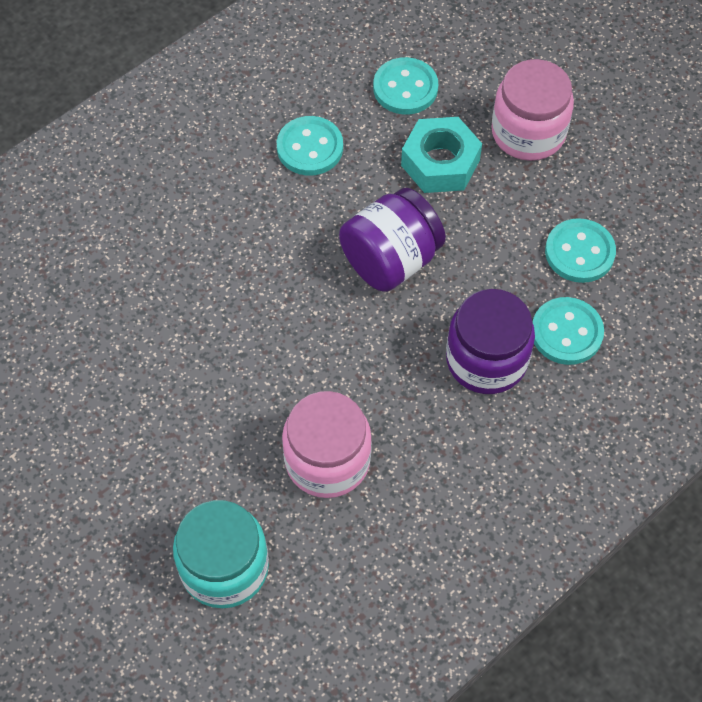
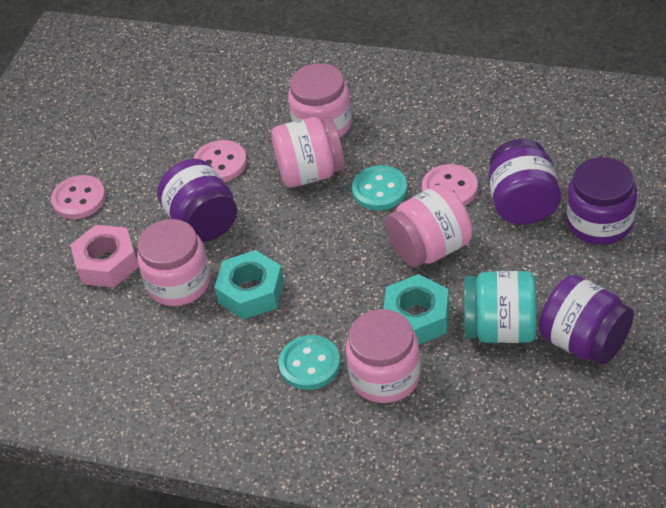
pink button: 0 -> 3
pink jar: 2 -> 5
pink nut: 0 -> 1
purple jar: 2 -> 4
turquoise button: 4 -> 2
turquoise nut: 1 -> 2

